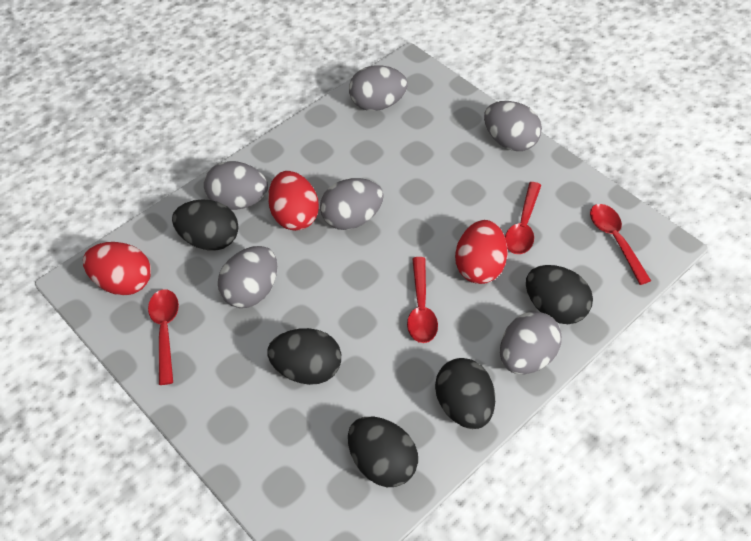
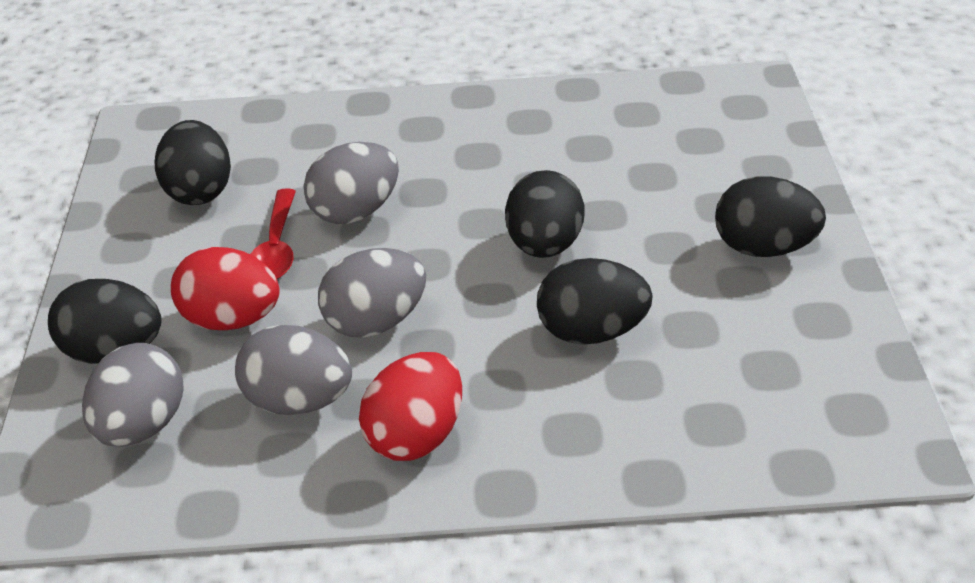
grey egg: 6 -> 4
red egg: 3 -> 2
red spoon: 4 -> 1

